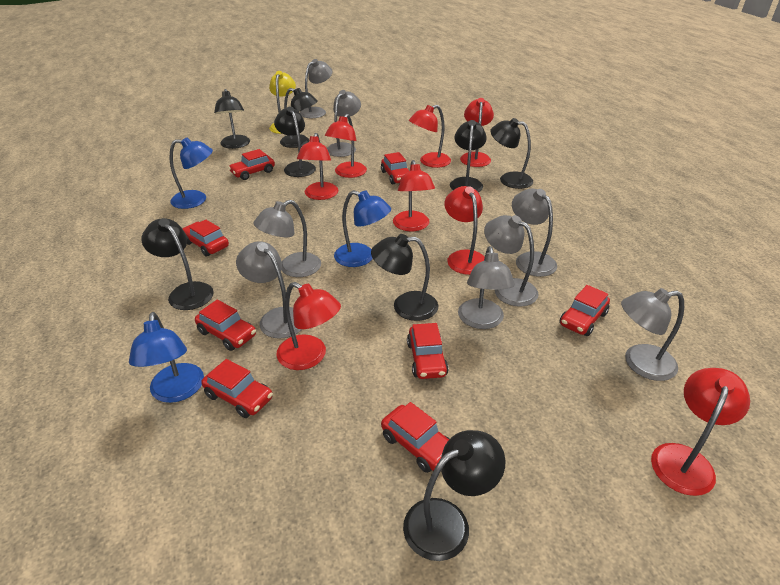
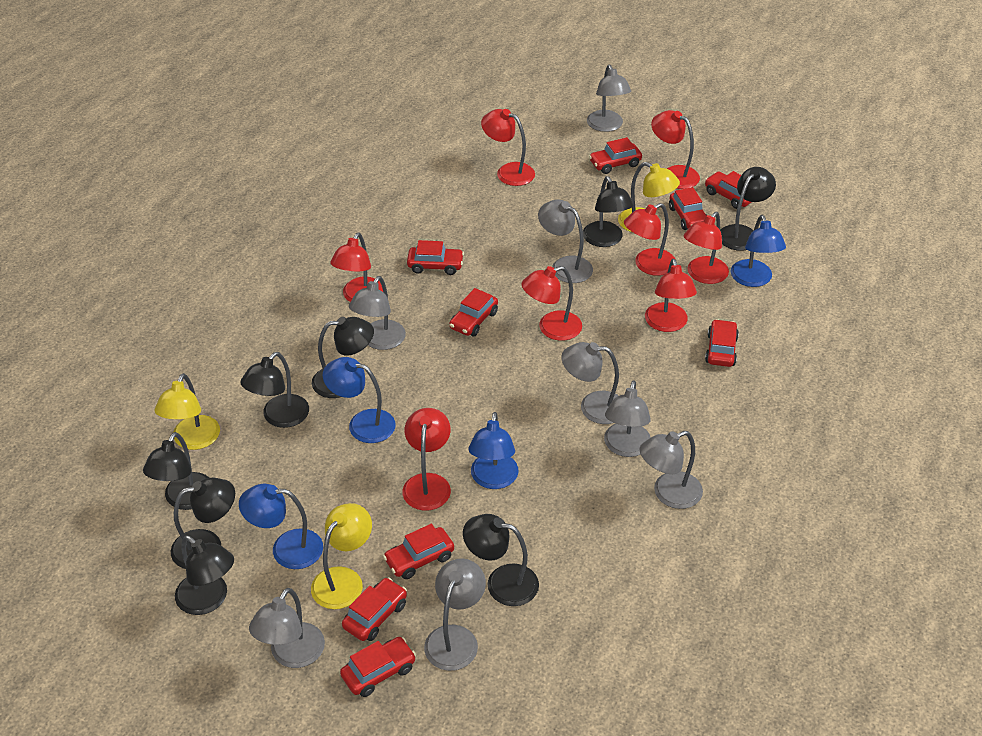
blue lamp: 3 -> 4
red car: 8 -> 9
yellow lamp: 1 -> 3

